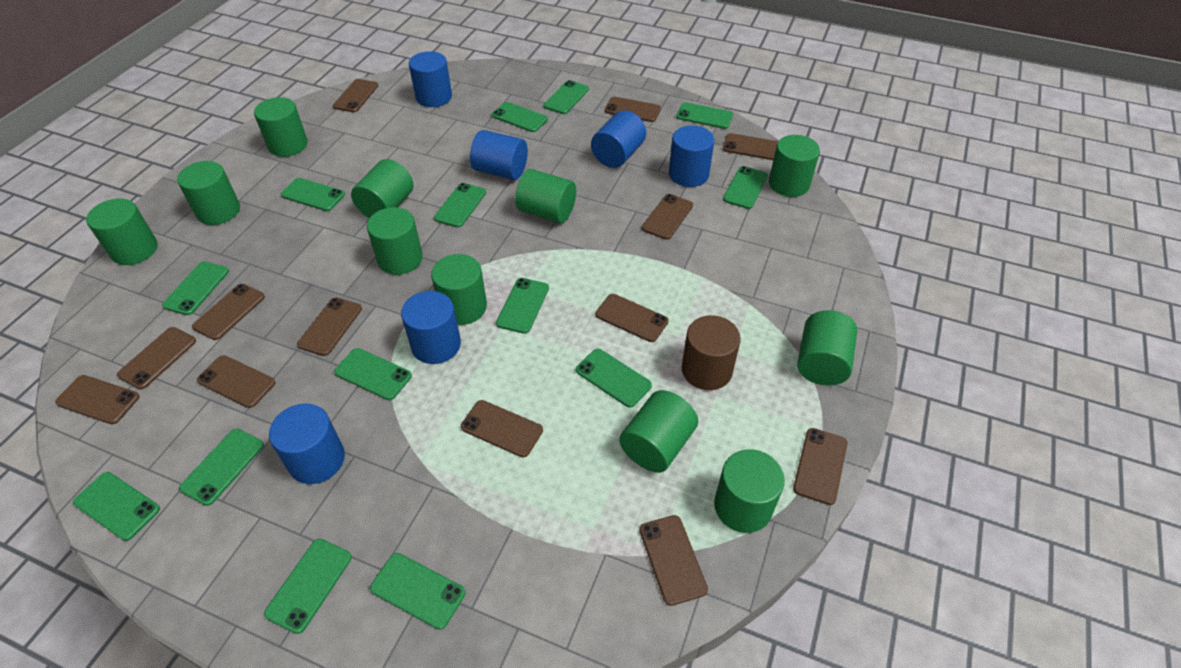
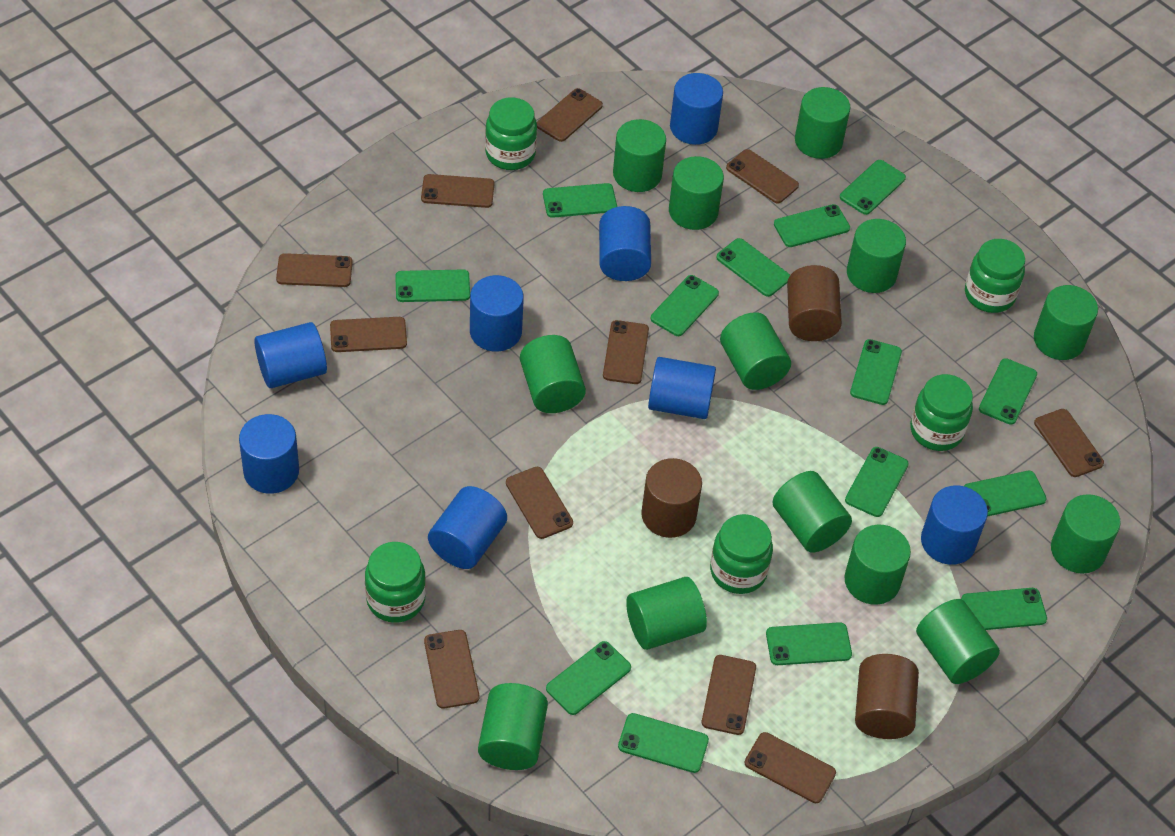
blue cylinder: 6 -> 8
brown cylinder: 1 -> 3
brown phone: 13 -> 11
green cylinder: 11 -> 13
green jar: 0 -> 5

